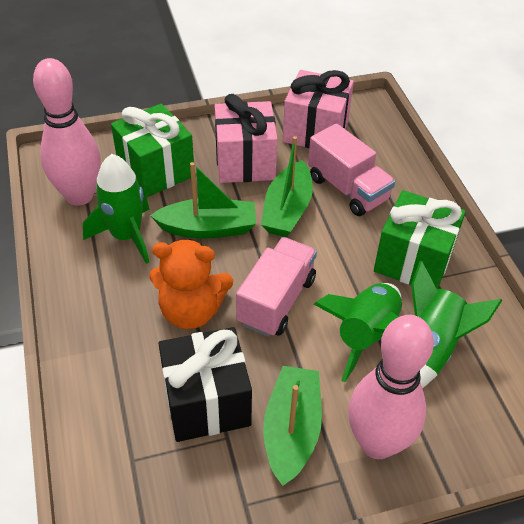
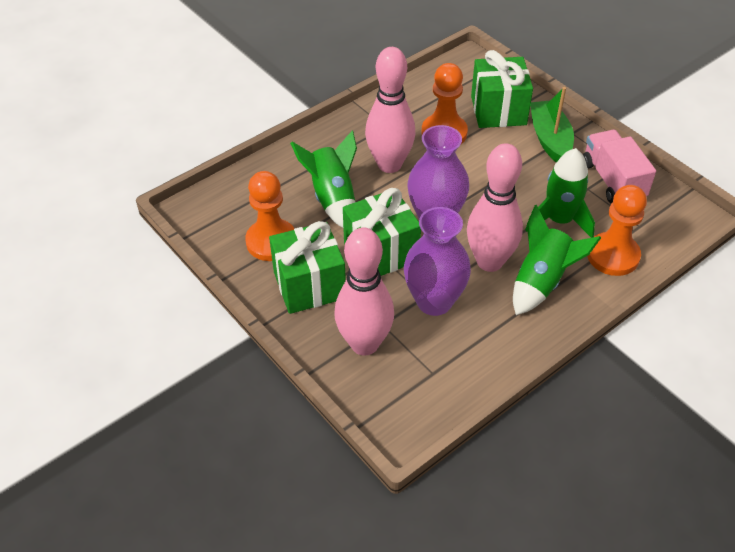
black gift: 1 -> 0
green boat: 3 -> 1
green gift: 2 -> 3
orange pawn: 0 -> 3
orange teddy bear: 1 -> 0
pink bowling pin: 2 -> 3
pink gift: 2 -> 0
pink truck: 2 -> 1
purple vase: 0 -> 2

